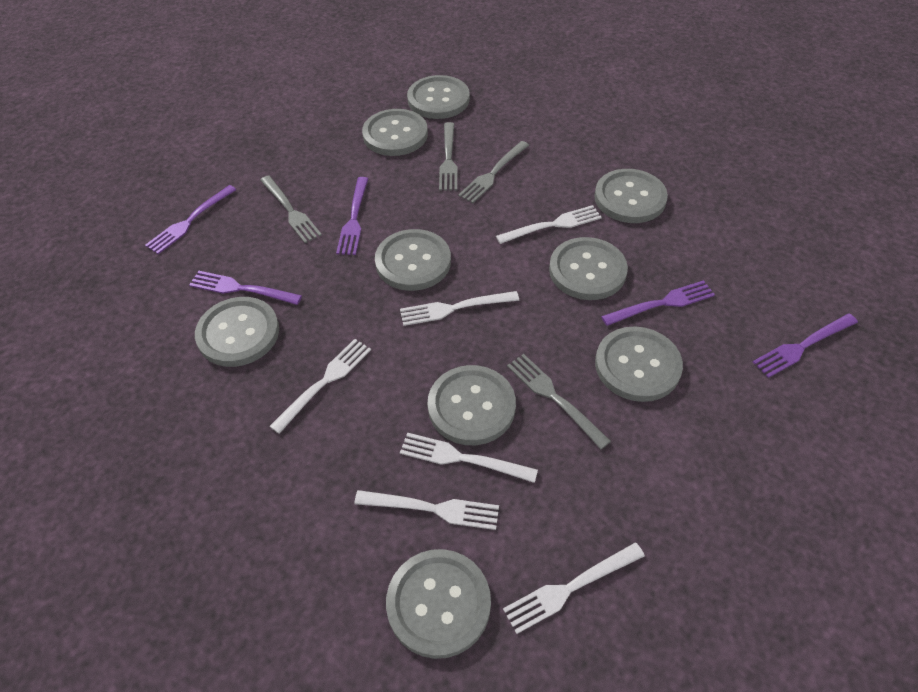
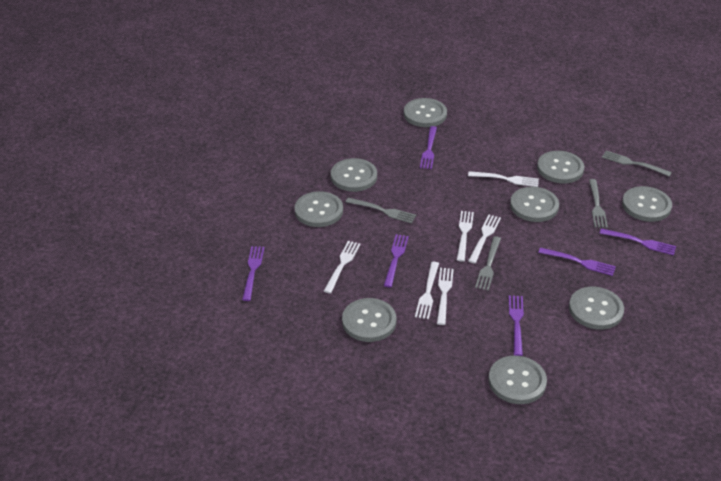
purple fork: 5 -> 6

